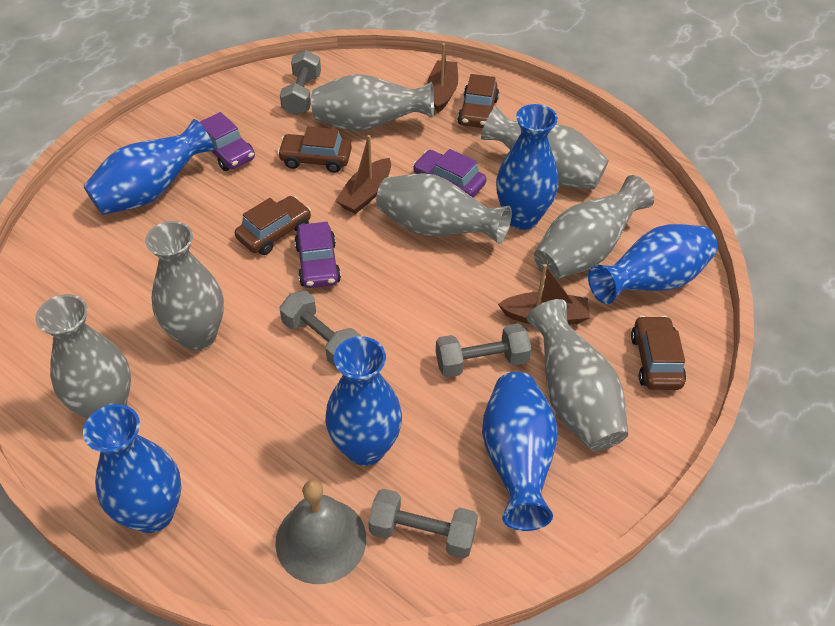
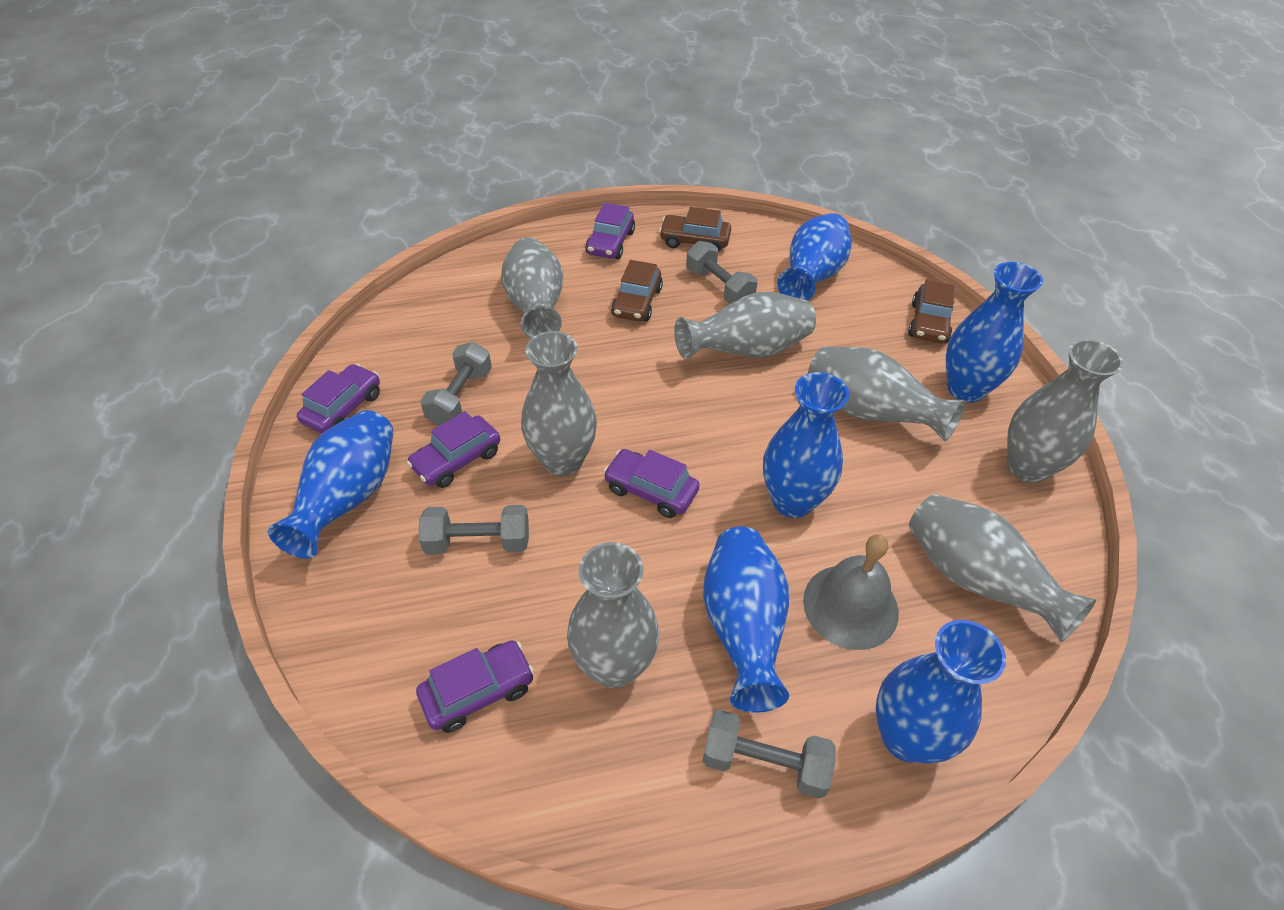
brown boat: 3 -> 0
brown car: 4 -> 3
purple car: 3 -> 5

